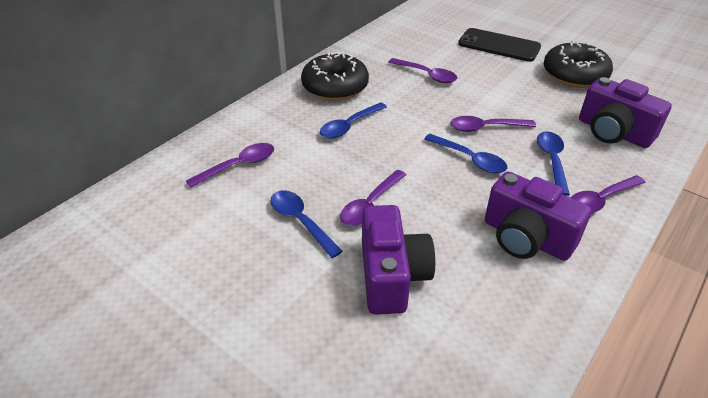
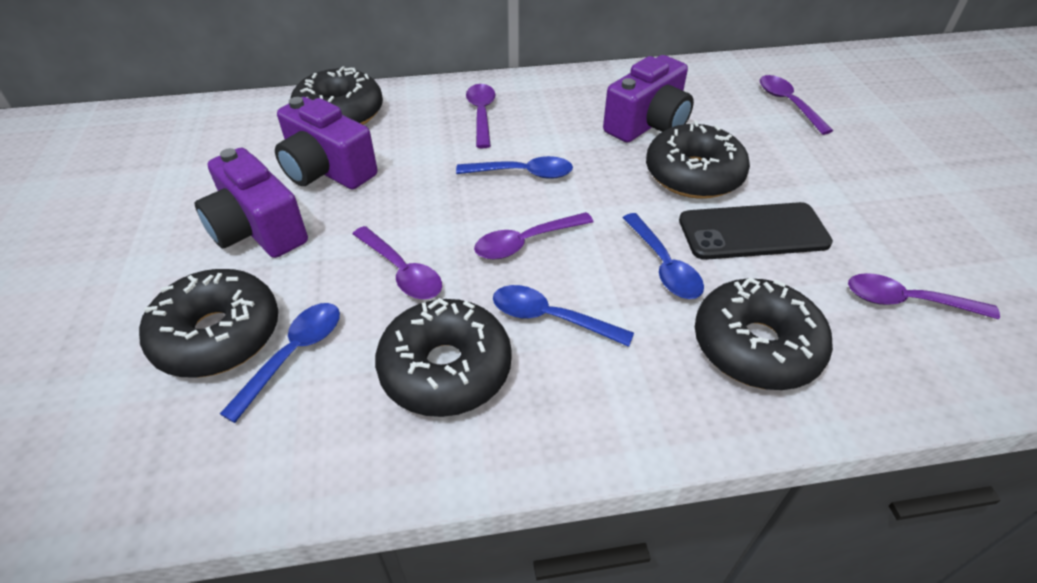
black donut: 2 -> 5

